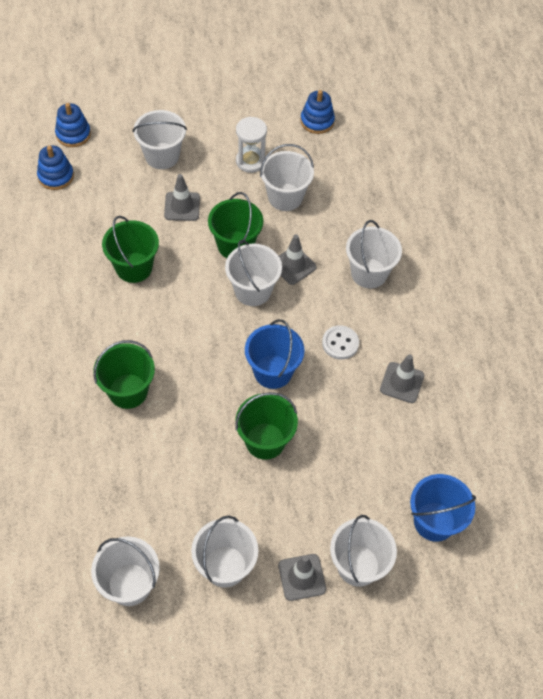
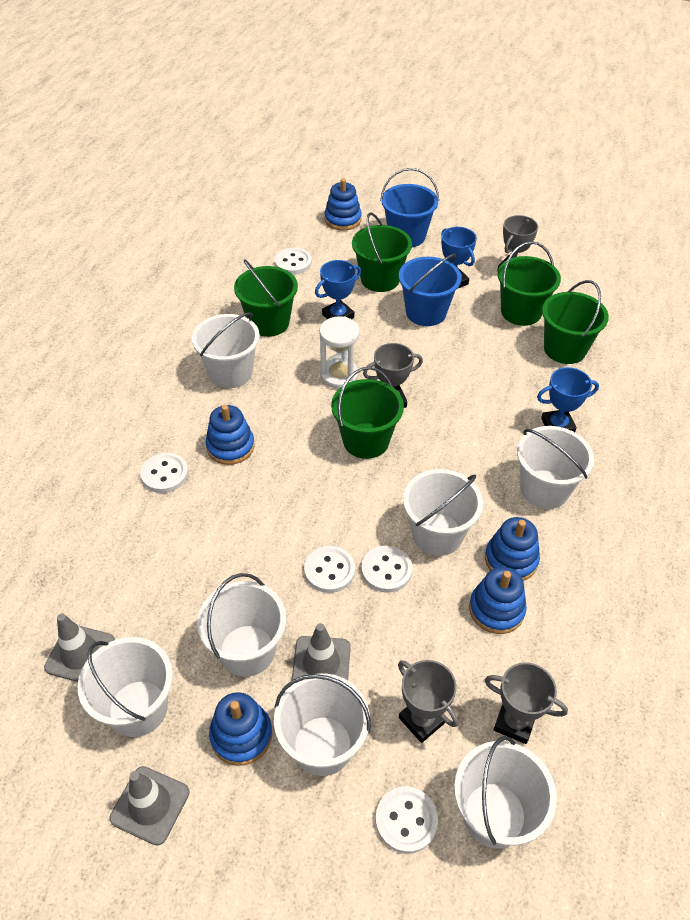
blue stacking toy: 3 -> 5
blue trophy: 0 -> 3
green bucket: 4 -> 5
grey traffic cone: 4 -> 3
grey trophy: 0 -> 4
white button: 1 -> 5

